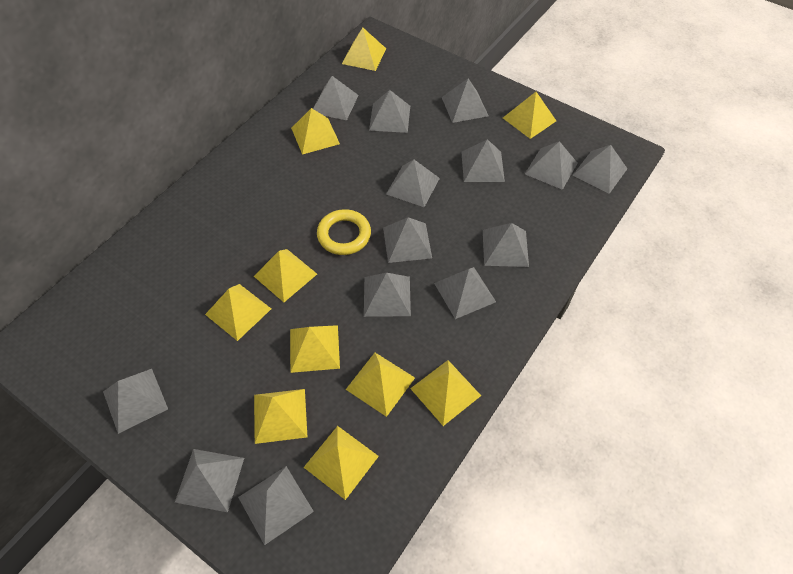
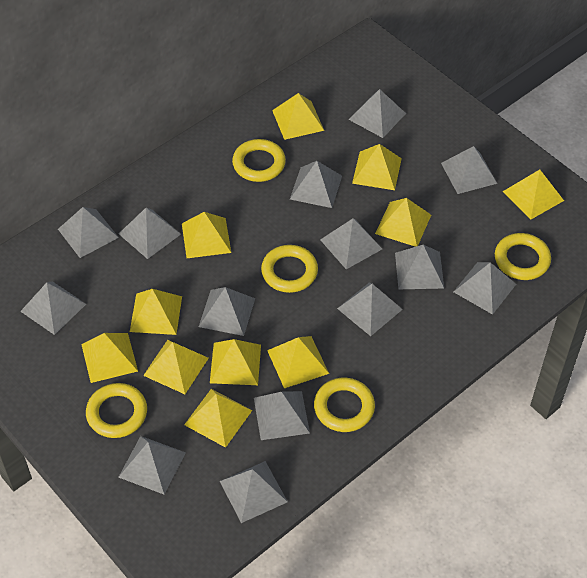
yellow pyramid: 10 -> 11
yellow ring: 1 -> 5

